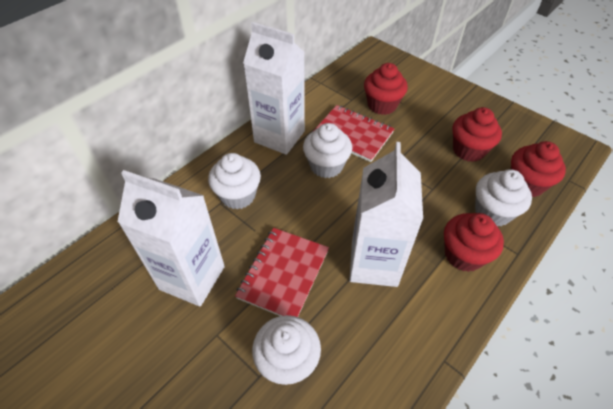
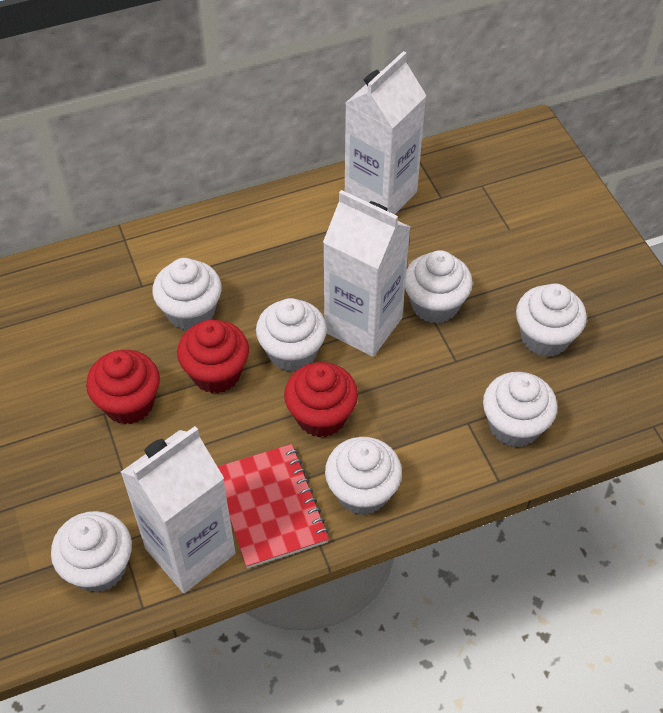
red cupcake: 4 -> 3
red notebook: 2 -> 1
white cupcake: 4 -> 7

